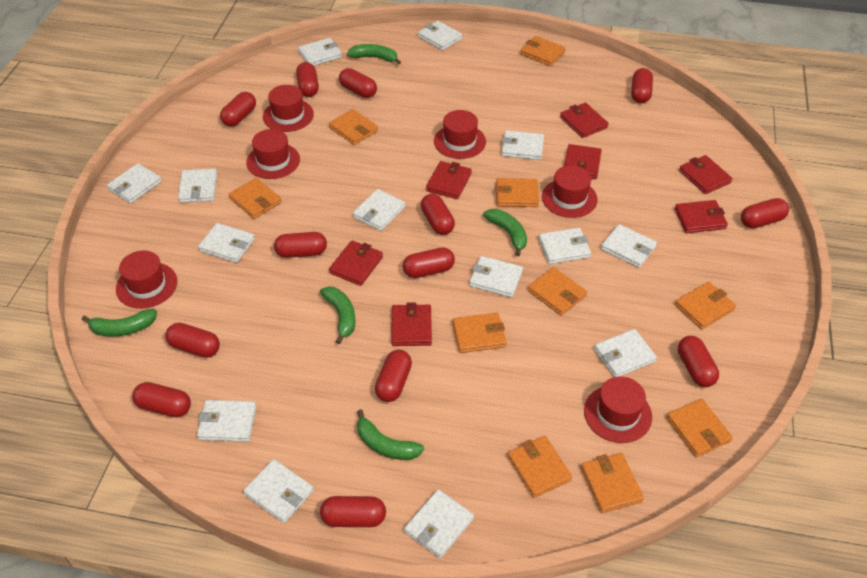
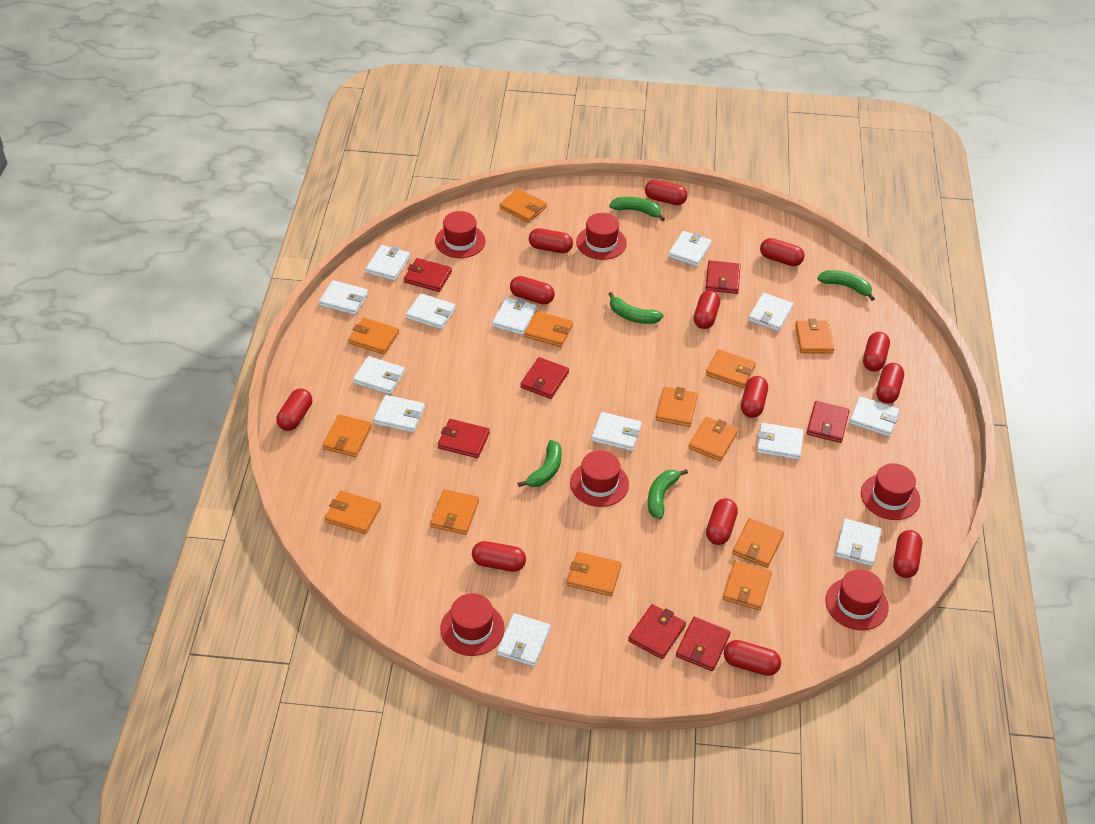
orange wallet: 10 -> 13
white wallet: 14 -> 13

